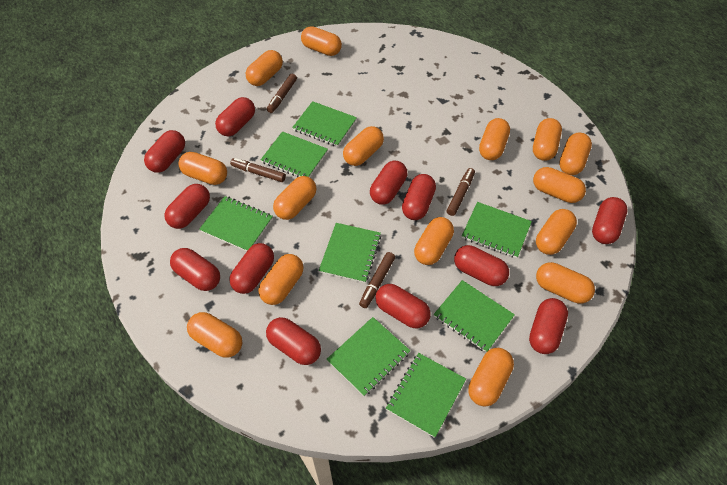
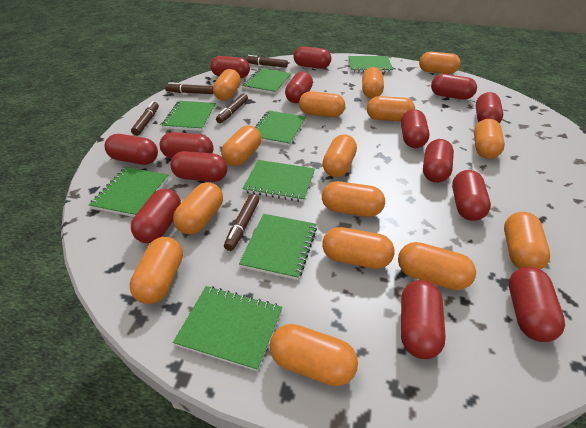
brown marker: 4 -> 5
red capsule: 12 -> 14

